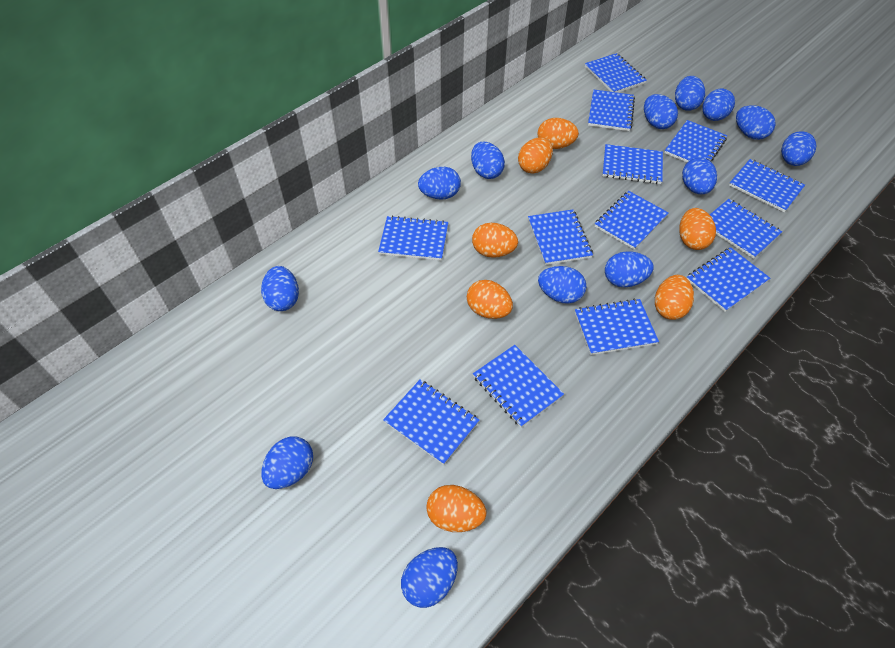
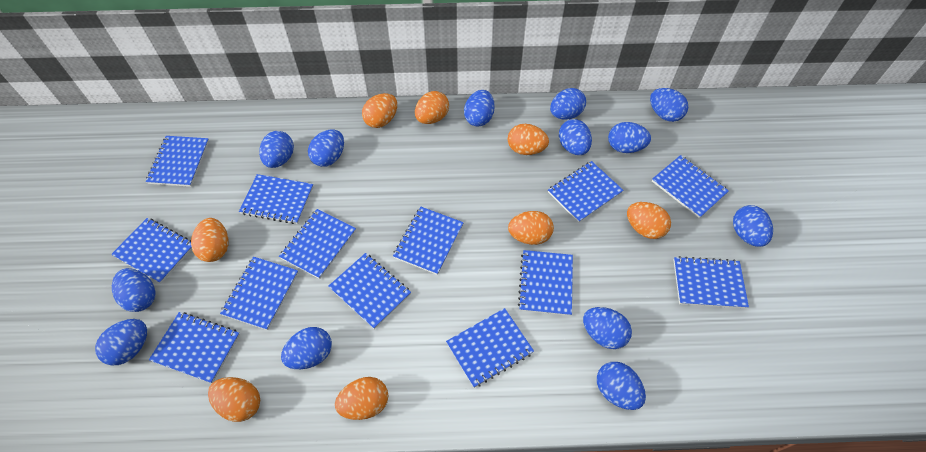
orange egg: 7 -> 8

